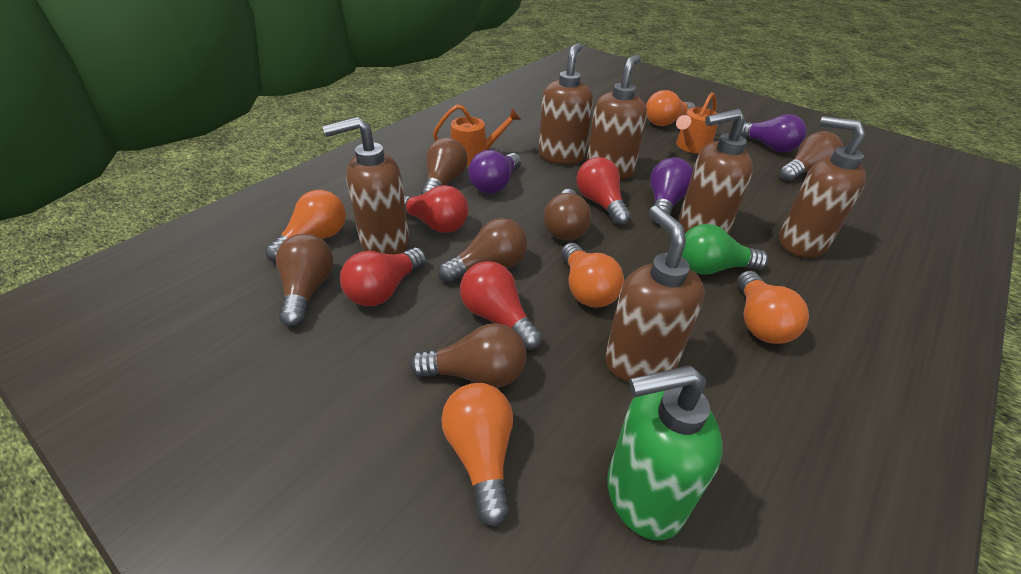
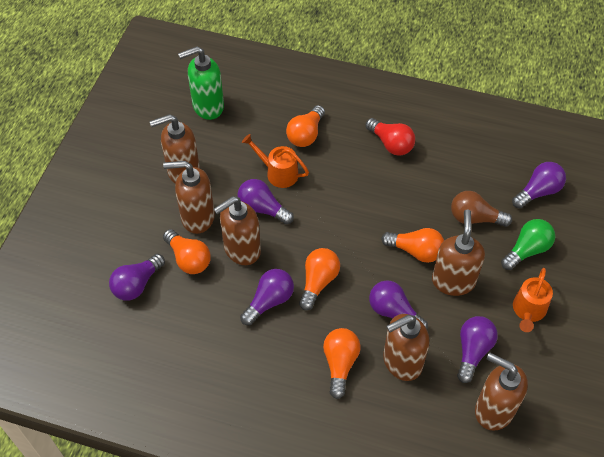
brown light bulb: 6 -> 1
purple light bulb: 3 -> 6
red light bulb: 4 -> 1

